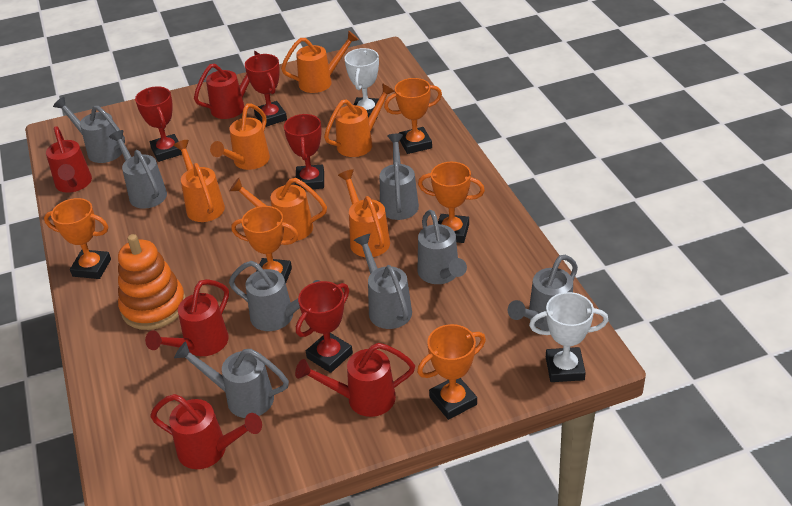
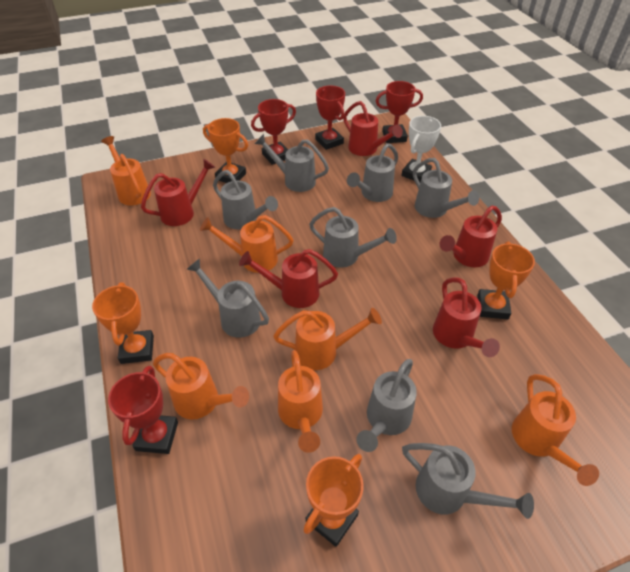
orange stacking toy: 1 -> 0
orange trophy: 5 -> 4
white trophy: 2 -> 1

